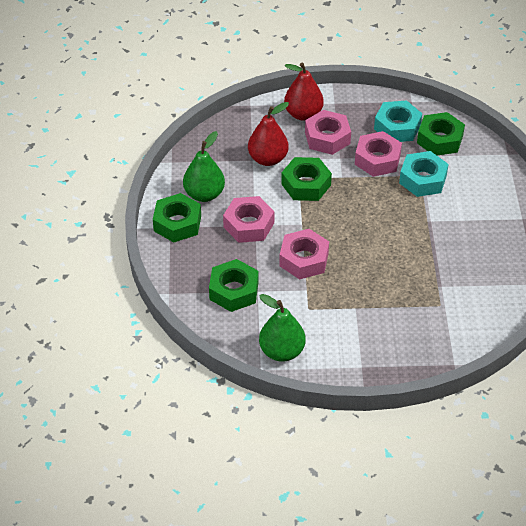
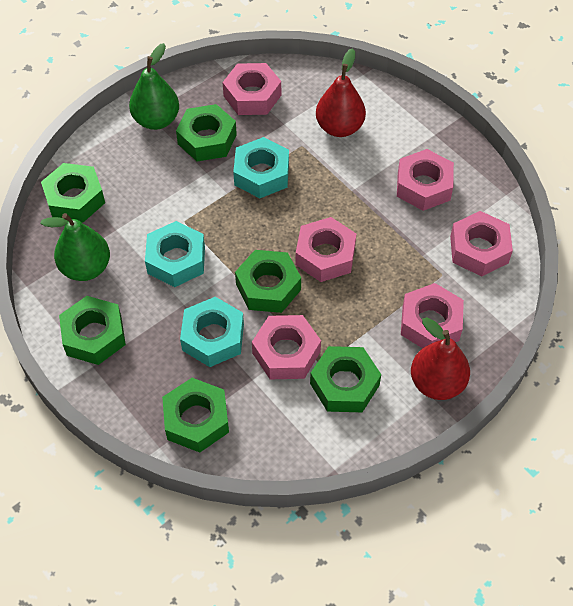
green nut: 4 -> 6
pink nut: 4 -> 6
turquoise nut: 2 -> 3

